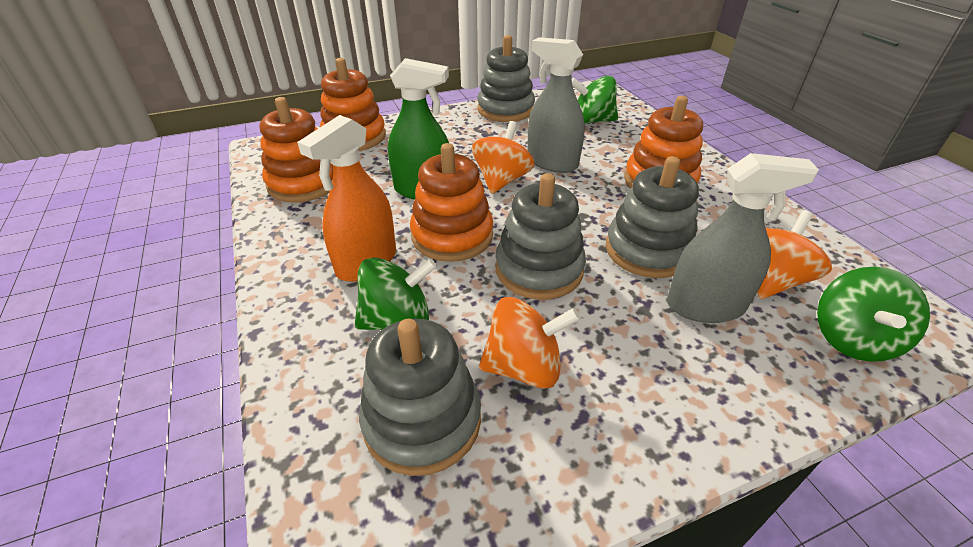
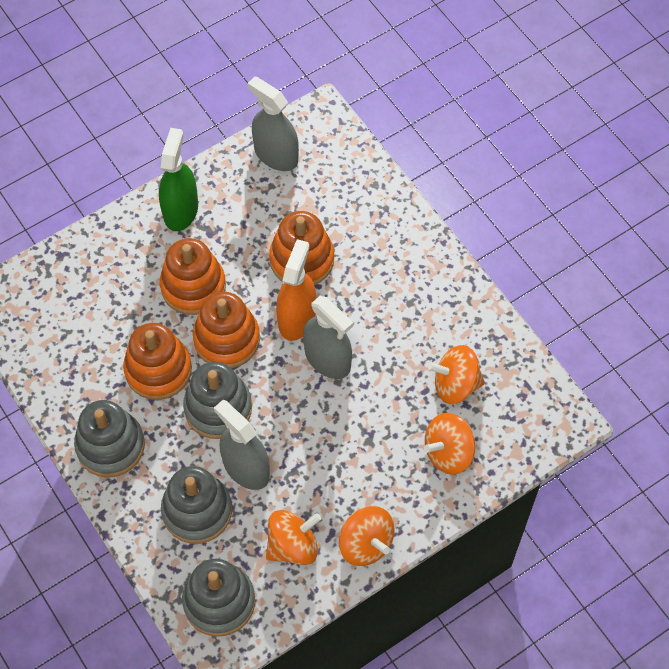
green spinning top: 3 -> 0
grey spray bottle: 2 -> 3
orange spinning top: 3 -> 4

